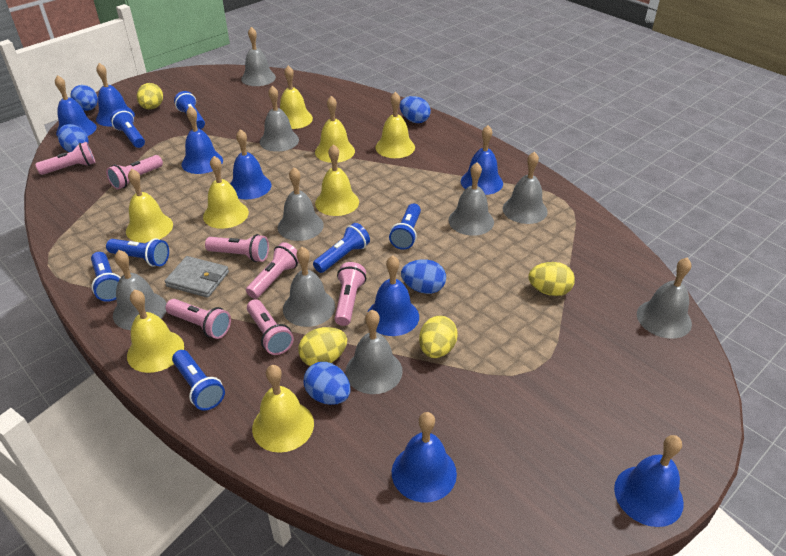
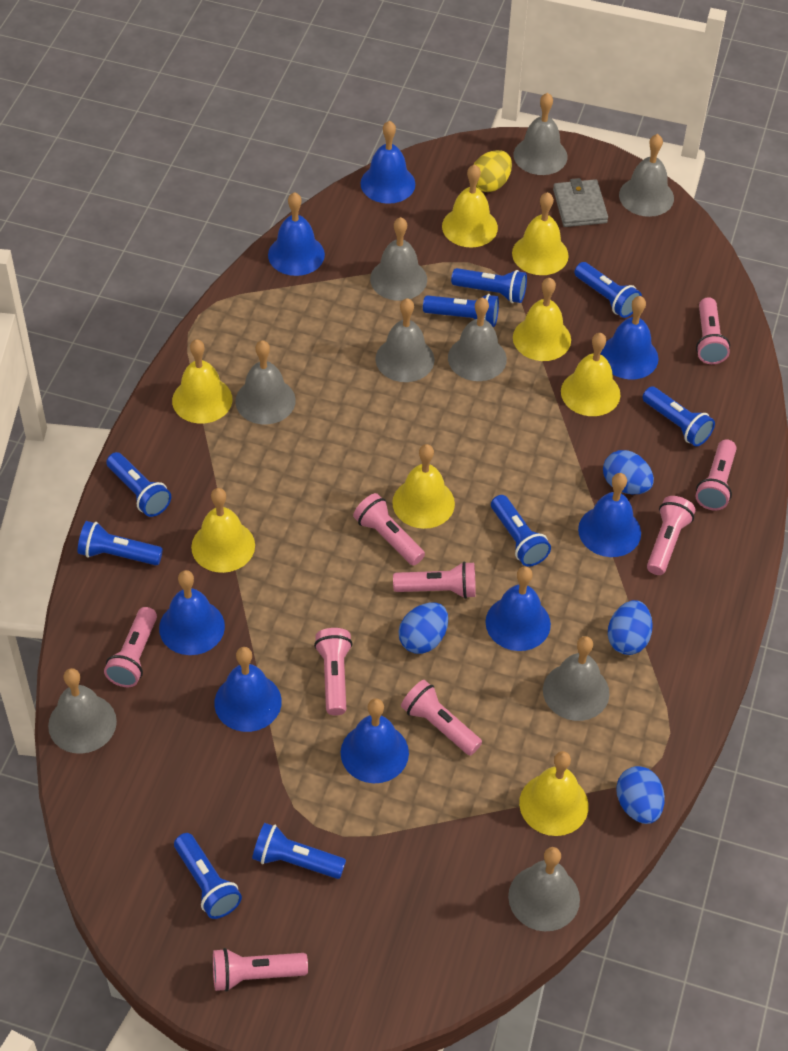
blue egg: 5 -> 4
blue flashlight: 7 -> 9
pink flashlight: 7 -> 9
yellow egg: 4 -> 1

